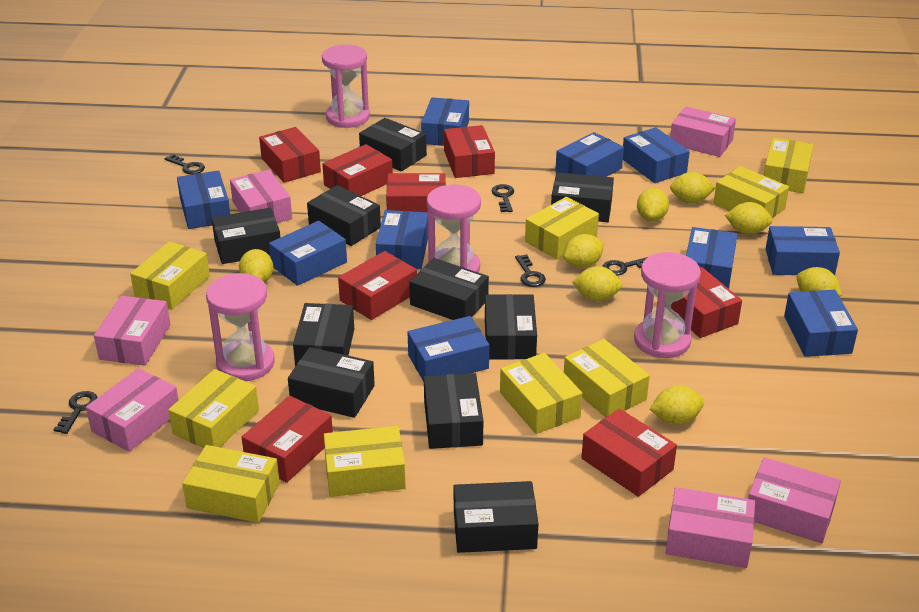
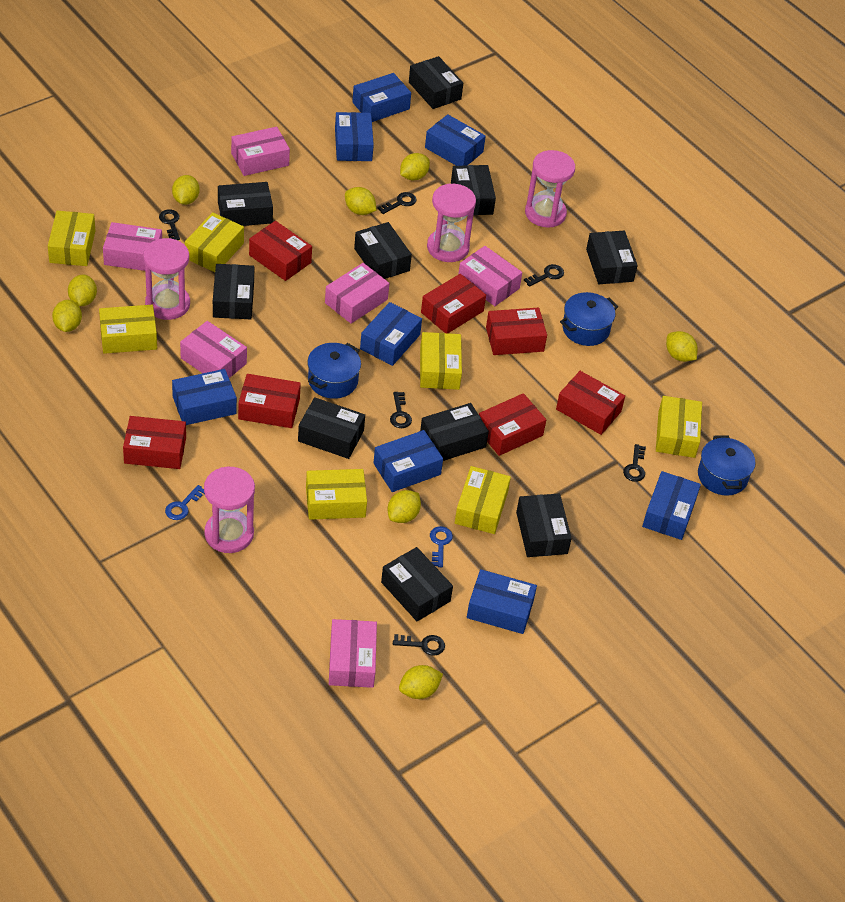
black key: 5 -> 6
blue box: 10 -> 8
blue key: 0 -> 2
blue pot: 0 -> 3
red box: 8 -> 7
yellow box: 9 -> 7

